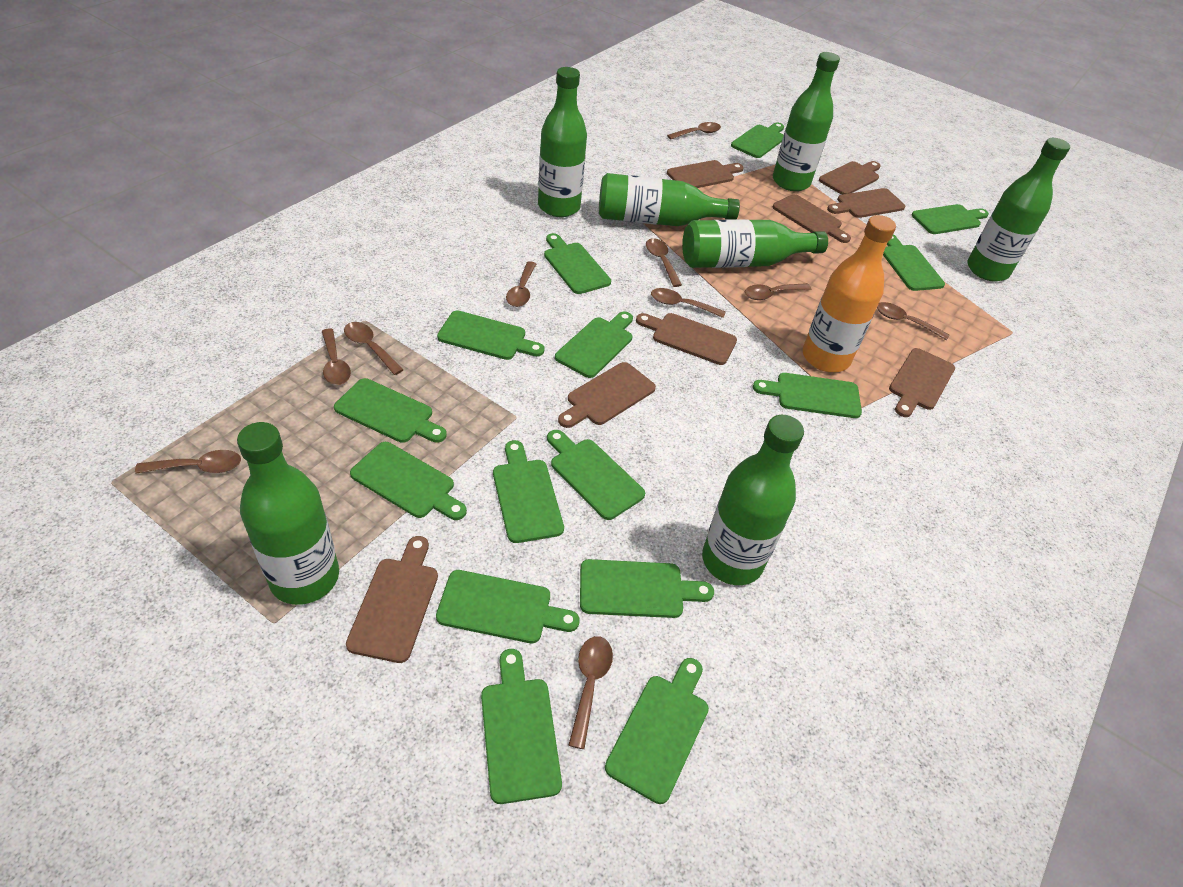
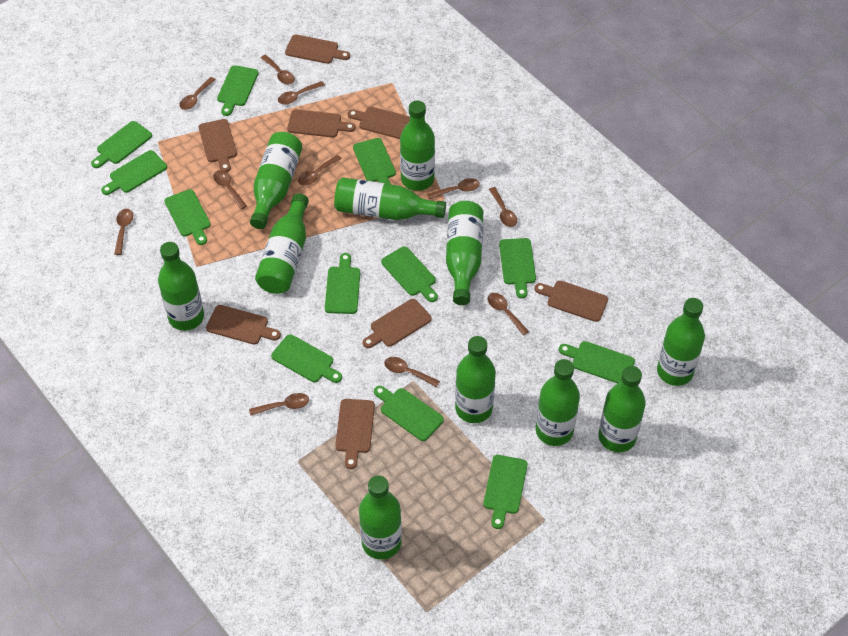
brown spoon: 10 -> 11
green bottle: 7 -> 11
green cutting board: 15 -> 12
orange bottle: 1 -> 0

